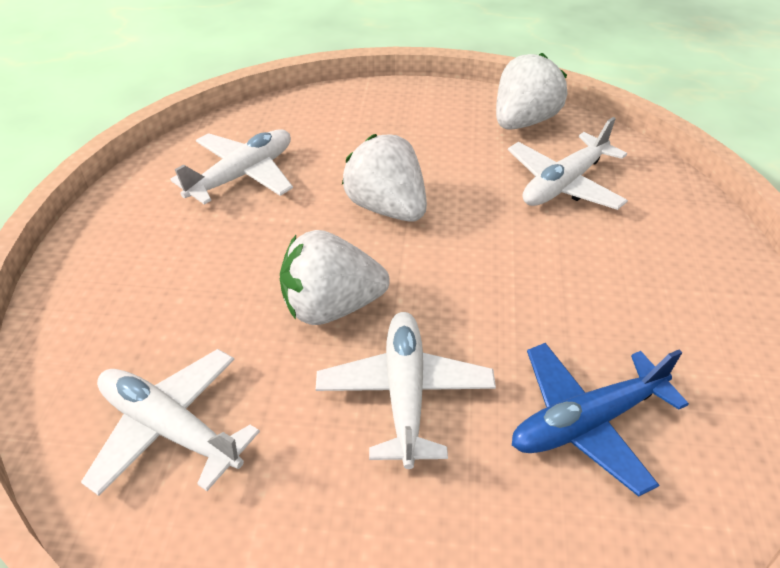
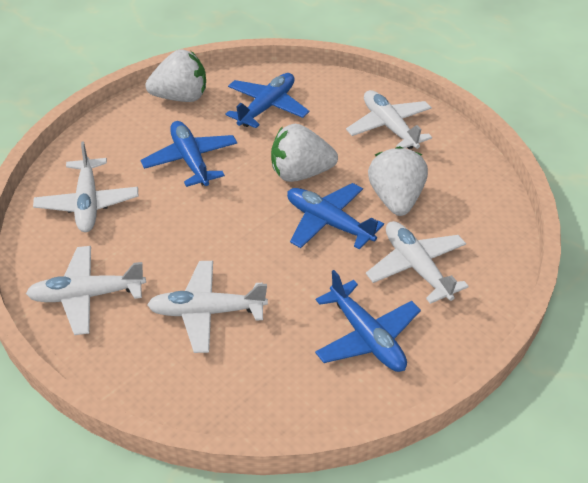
blue plane: 1 -> 4
white plane: 4 -> 5

